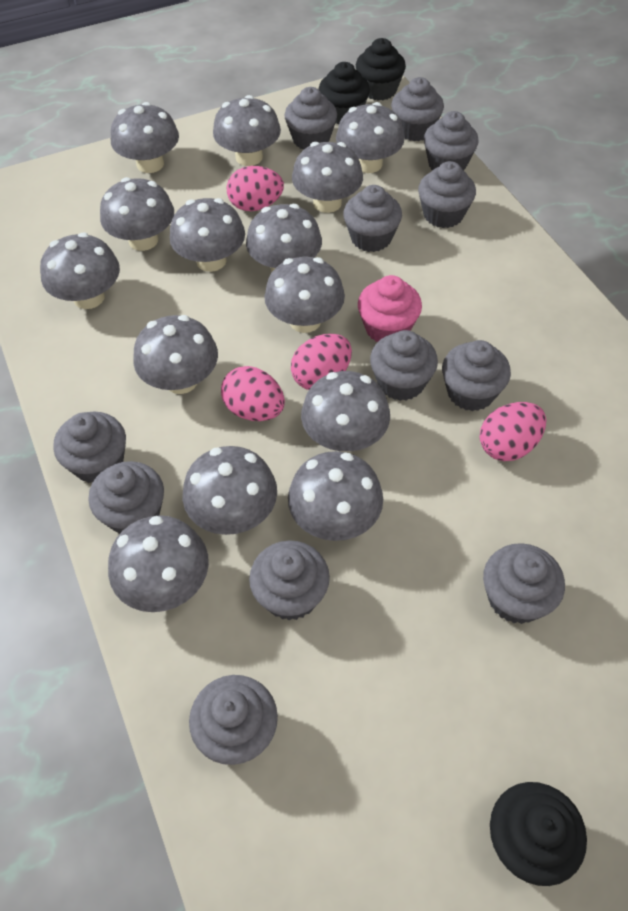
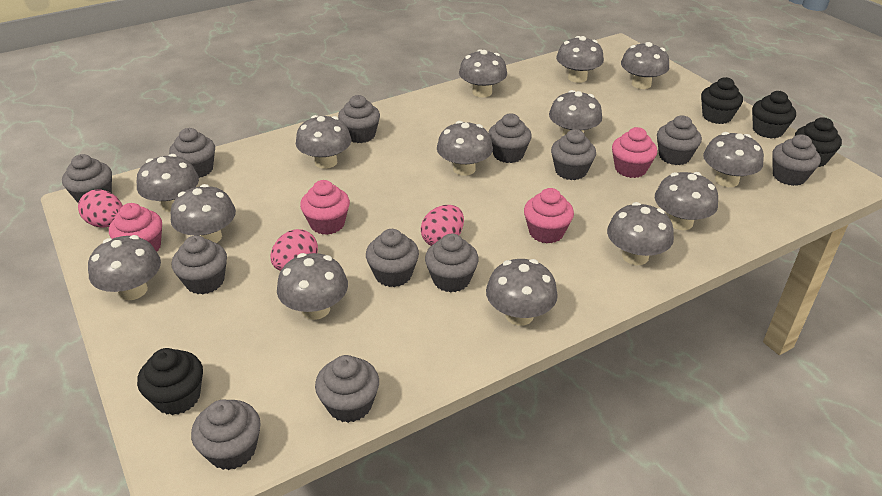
black cupcake: 3 -> 4
pink cupcake: 1 -> 4
pink egg: 4 -> 3

